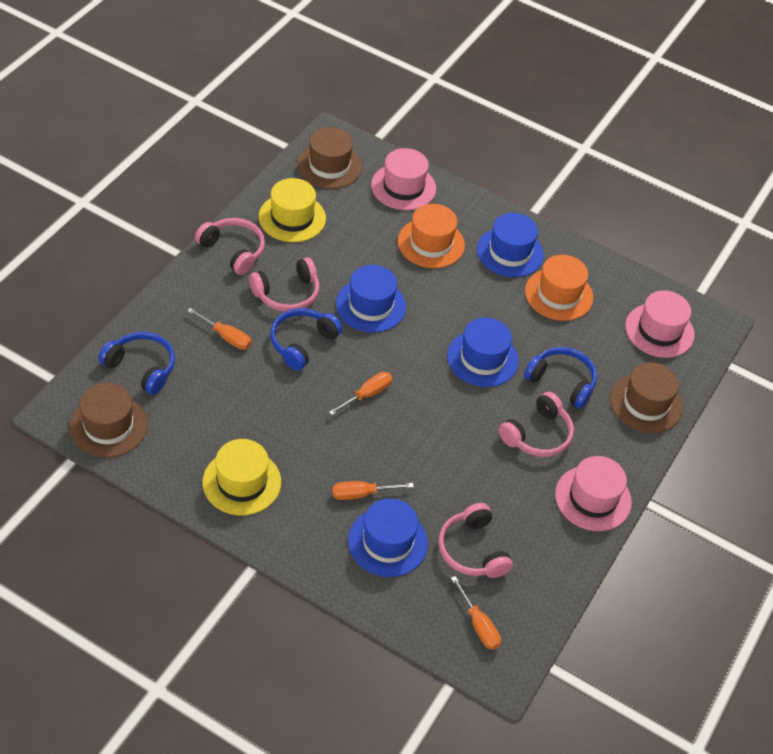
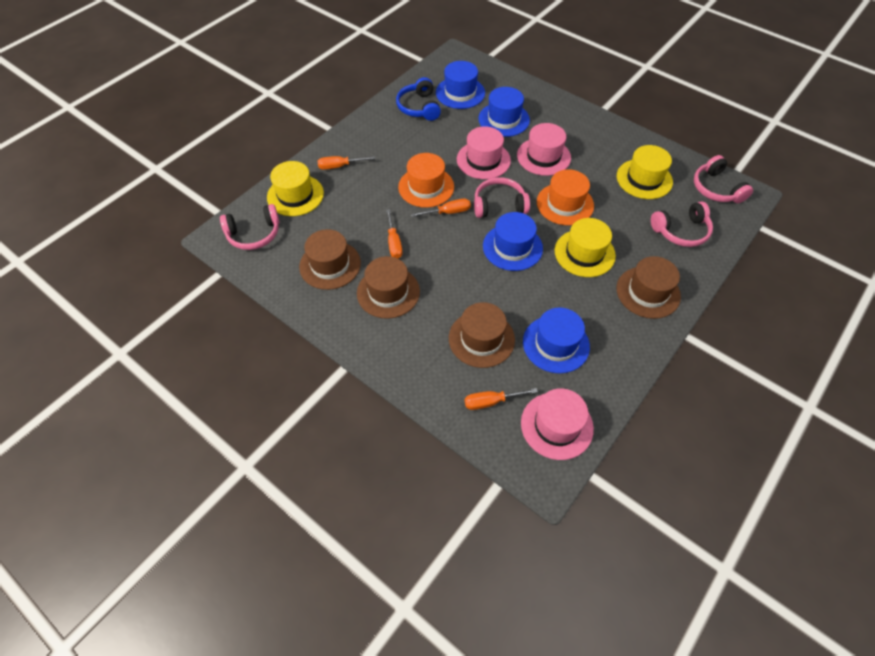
blue headphones: 3 -> 1
brown hat: 3 -> 4
yellow hat: 2 -> 3

